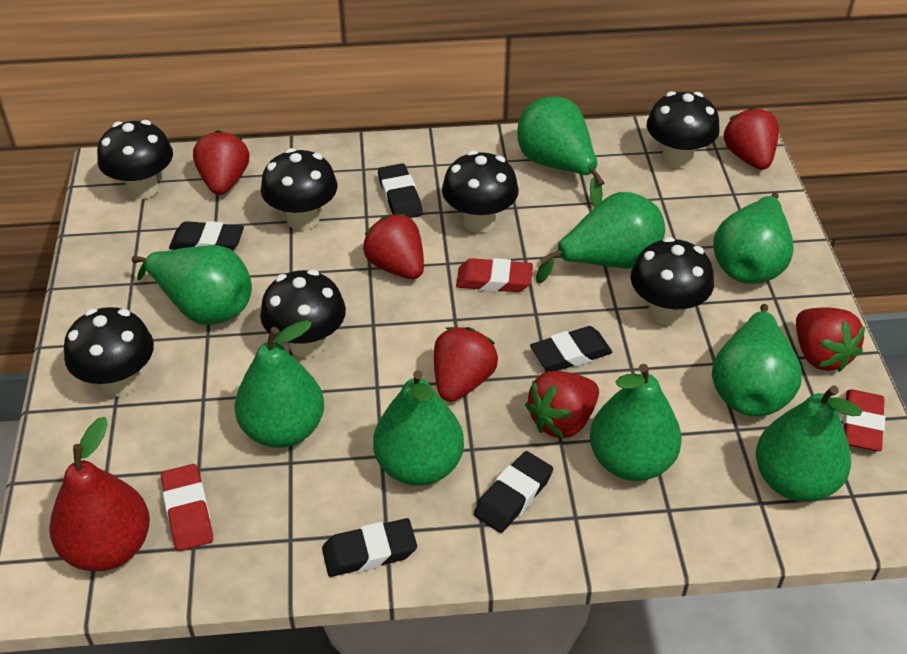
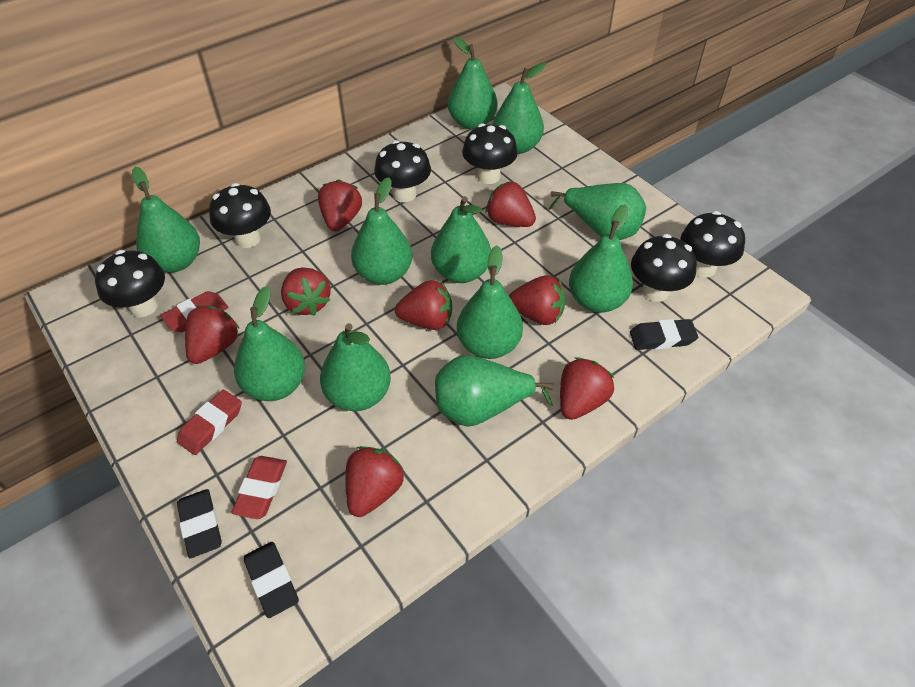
black eraser: 5 -> 3
black mushroom: 7 -> 6
green pear: 9 -> 11
red pear: 1 -> 0
red strawberry: 6 -> 8

